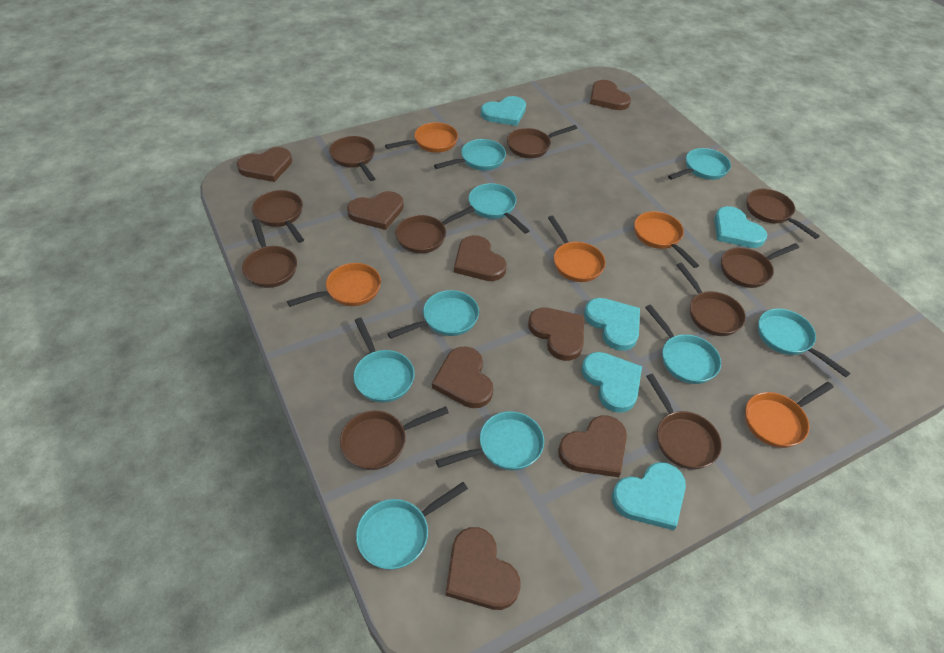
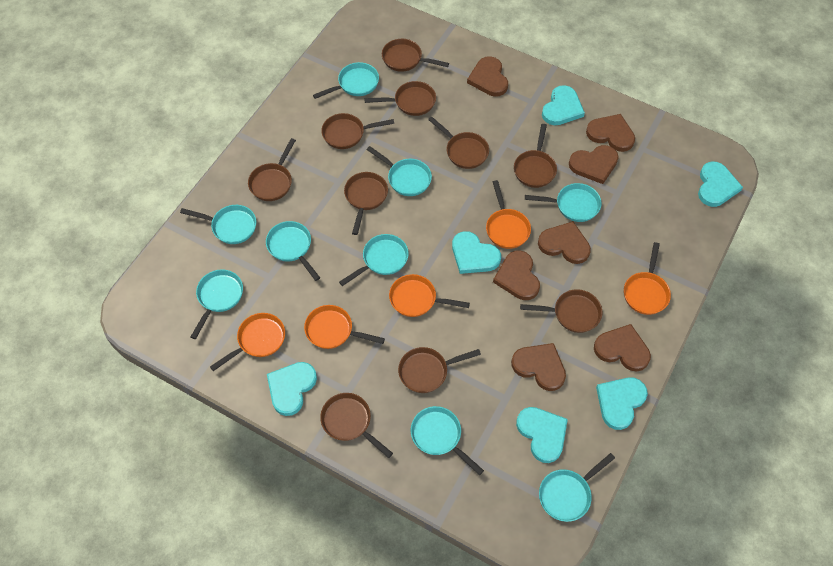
brown heart: 8 -> 7
turquoise heart: 5 -> 6

